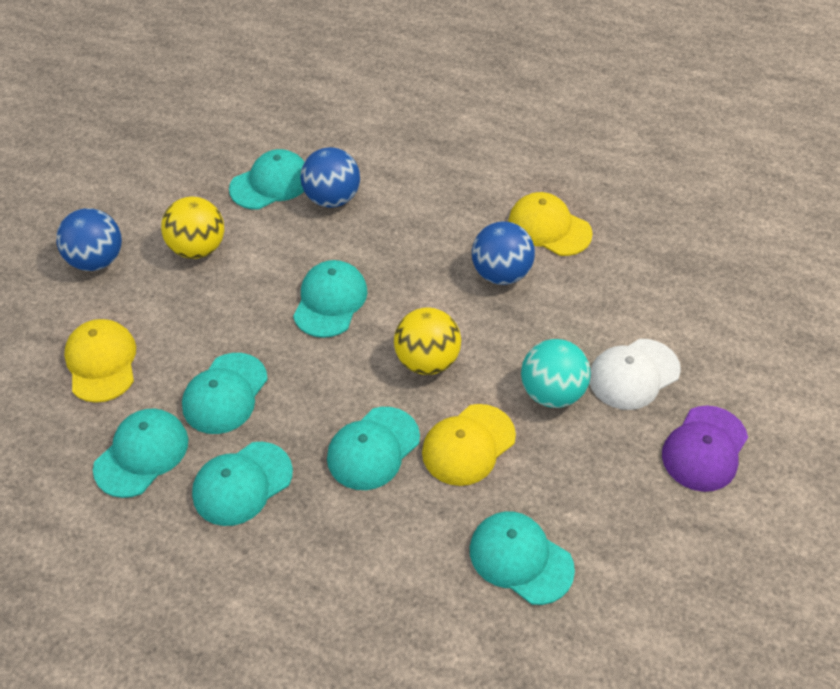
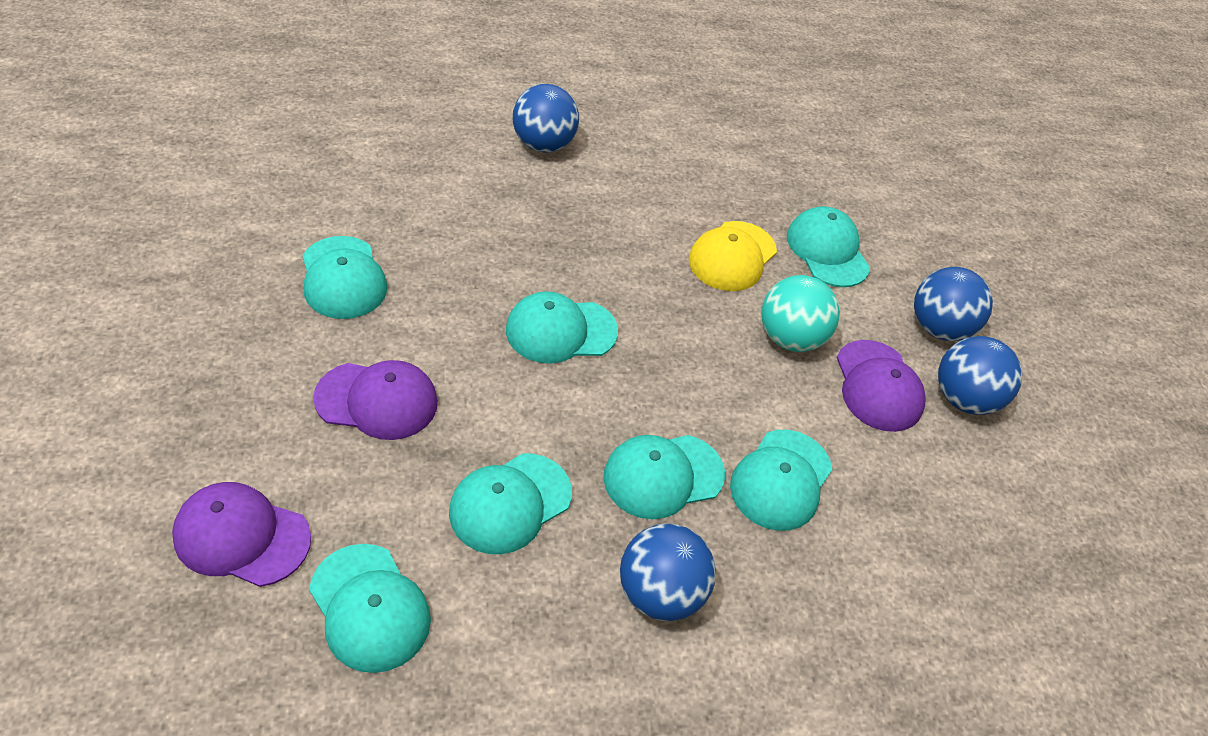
blue ball: 3 -> 4
purple cap: 1 -> 3
white cap: 1 -> 0
yellow ball: 2 -> 0
yellow cap: 3 -> 1

